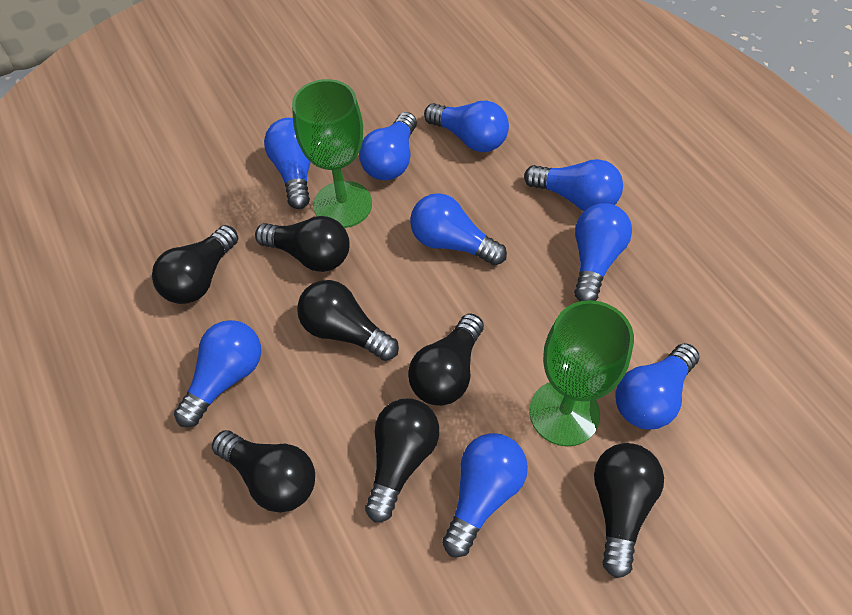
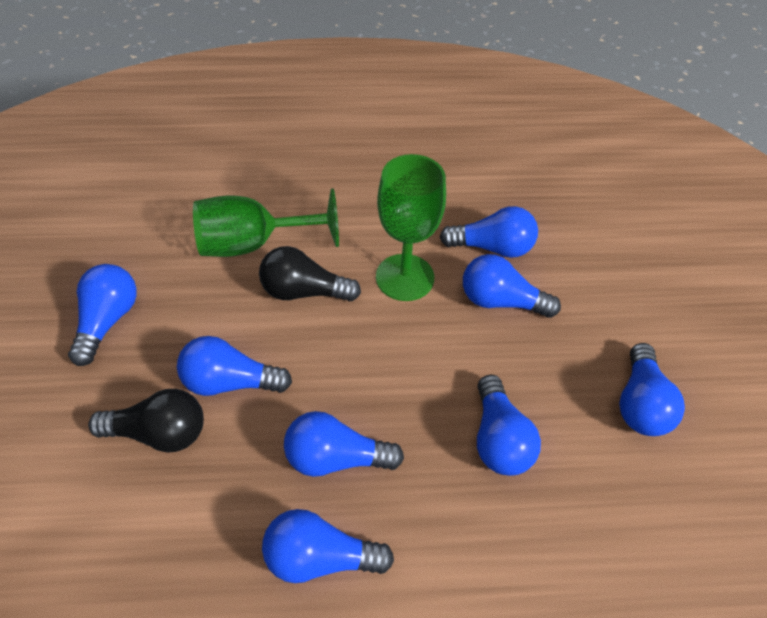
black light bulb: 7 -> 2
blue light bulb: 9 -> 8

